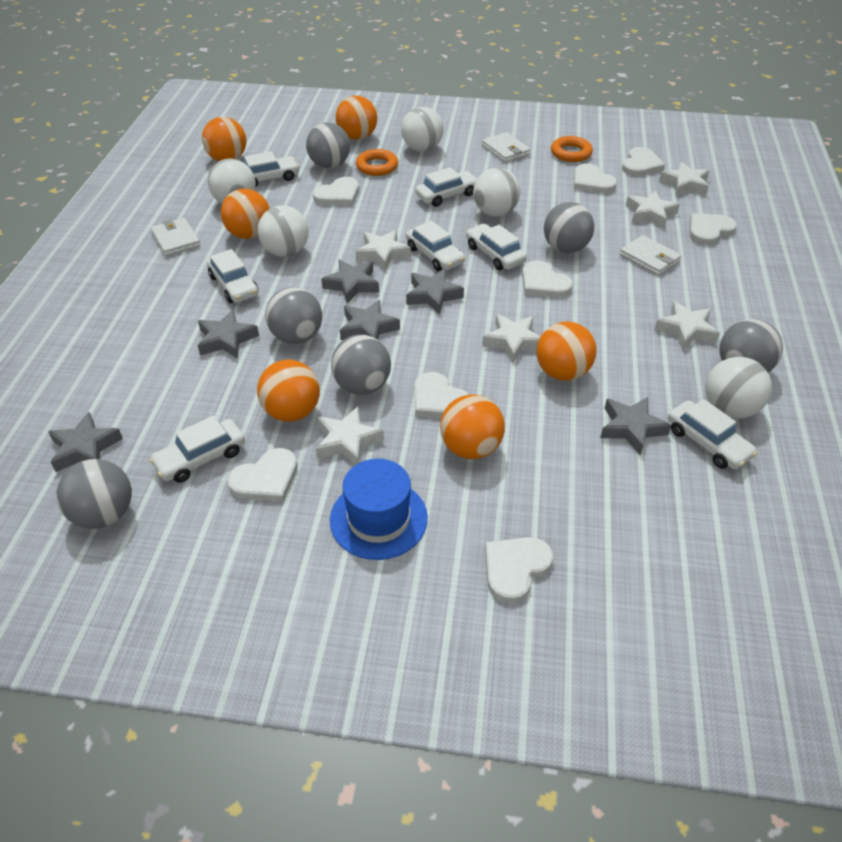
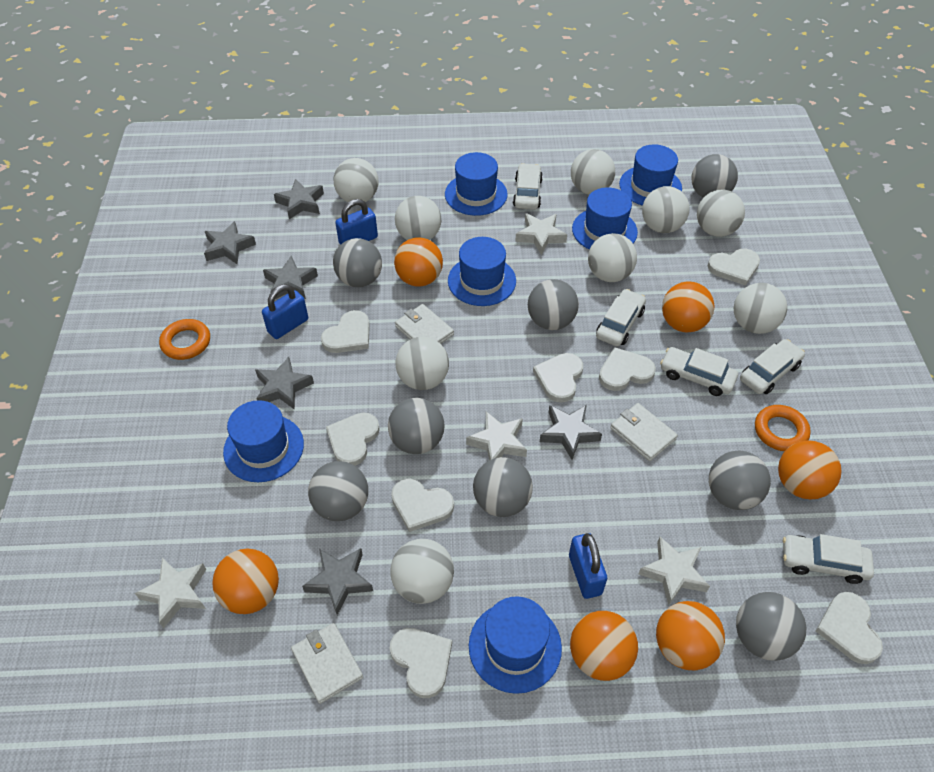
blue hat: 1 -> 6
blue padlock: 0 -> 3
grey ball: 6 -> 8
white ball: 5 -> 9
white car: 7 -> 5
white star: 6 -> 4

